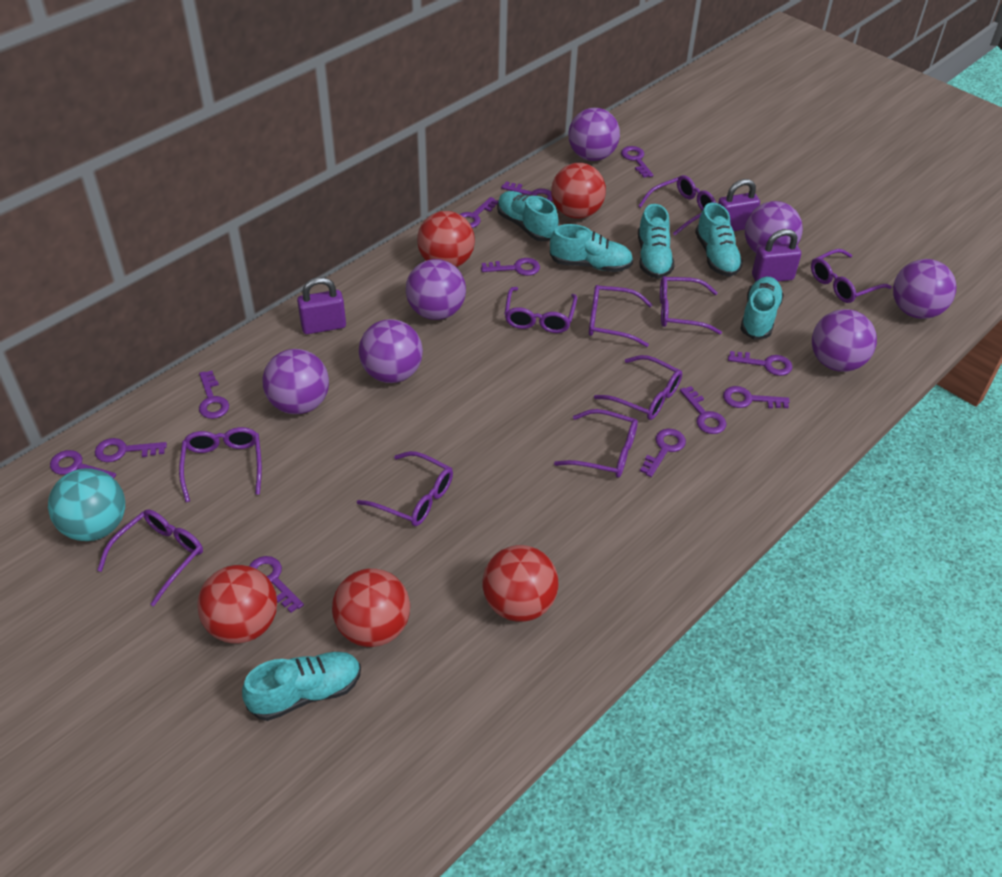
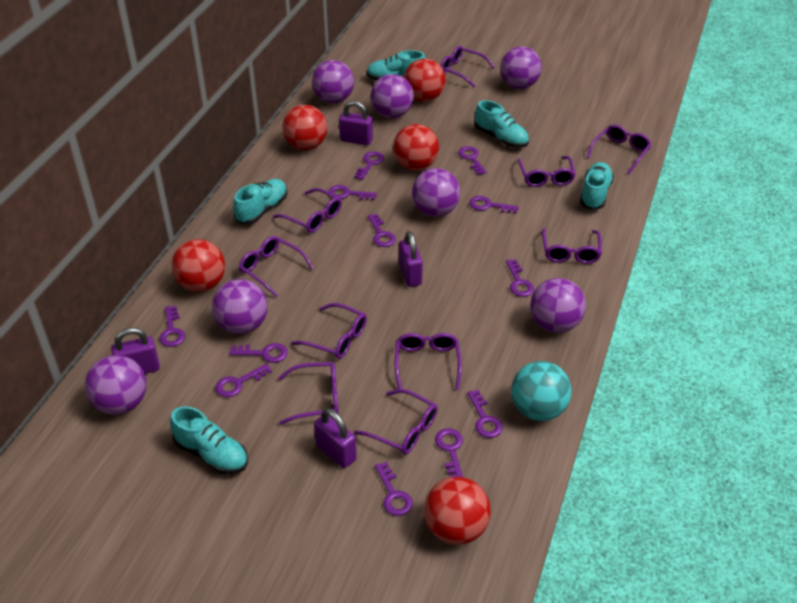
purple padlock: 3 -> 4
turquoise shoe: 6 -> 5

